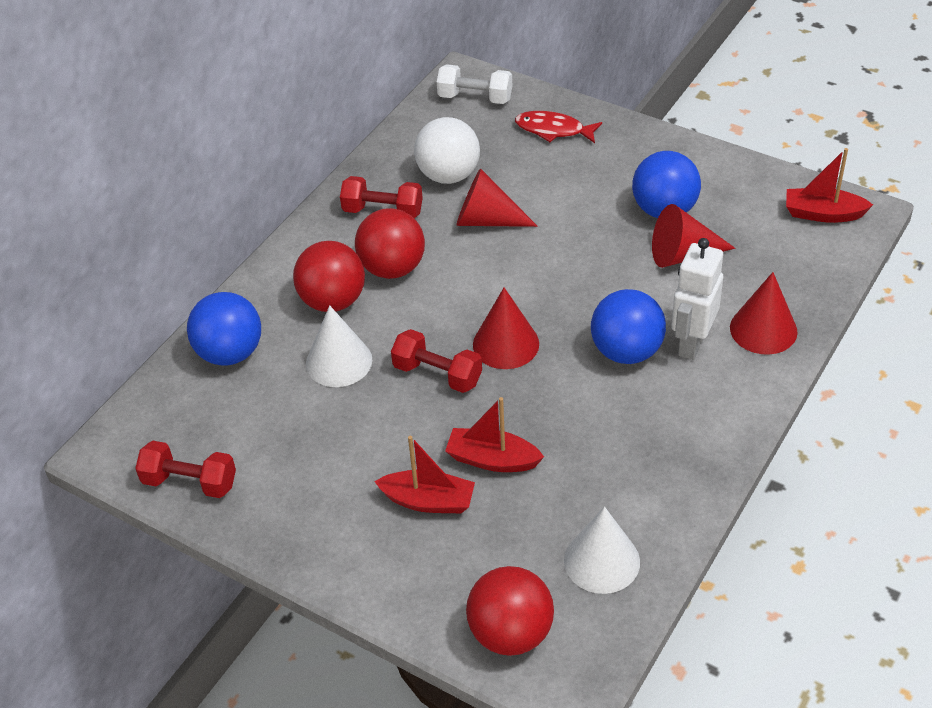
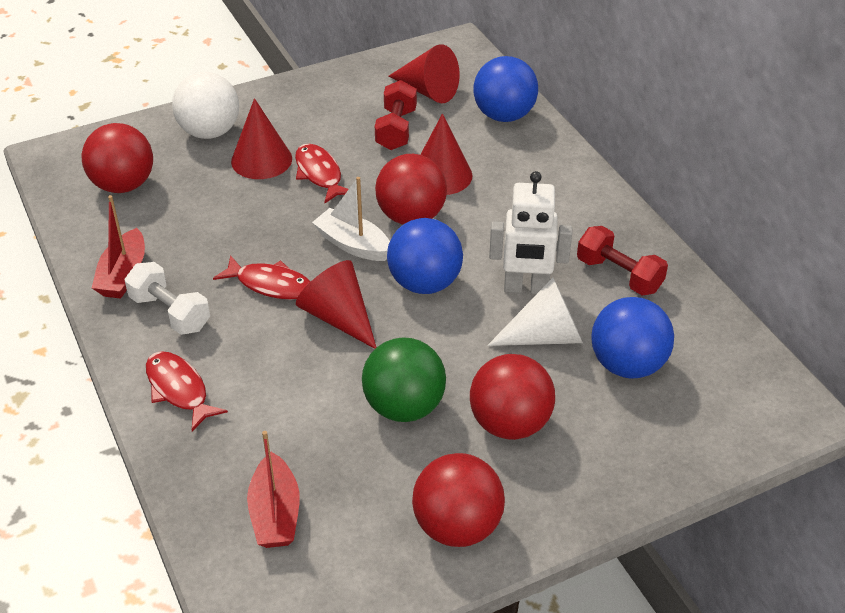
green ball: 0 -> 1
red ball: 3 -> 4
red boat: 3 -> 2
red dumbbell: 3 -> 2
red fish: 1 -> 3
white boat: 0 -> 1
white cone: 2 -> 1

